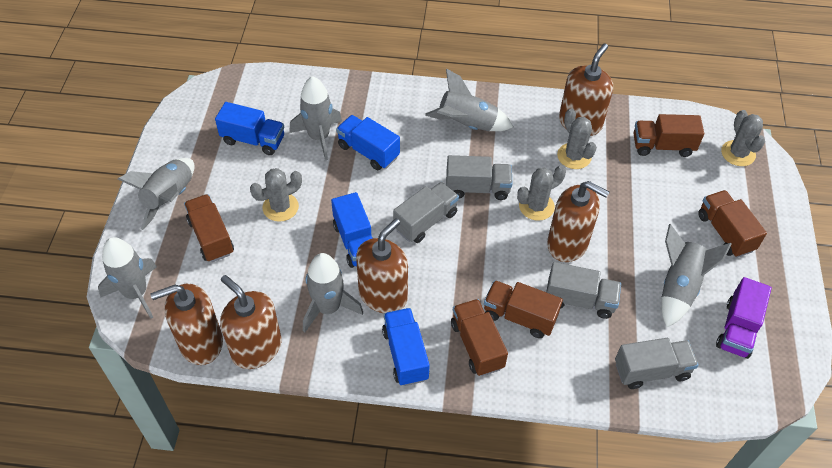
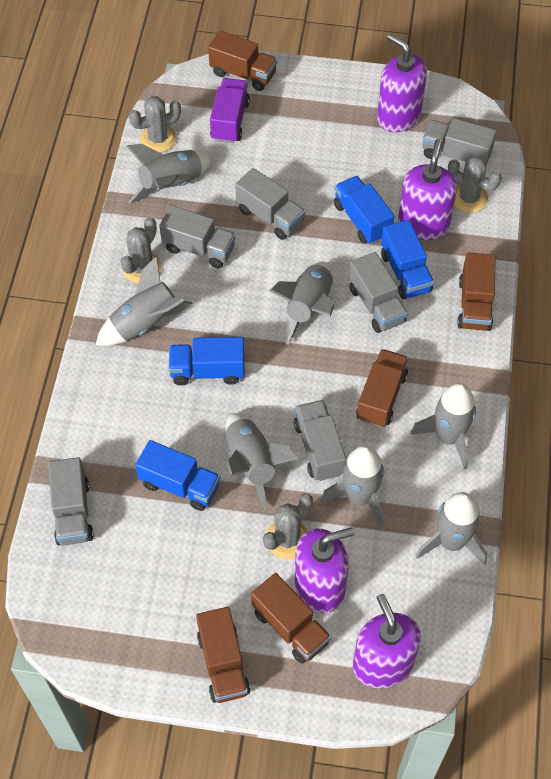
brown soap dispenser: 5 -> 0
grey rocket: 6 -> 7
grey truck: 4 -> 6
purple soap dispenser: 0 -> 4

